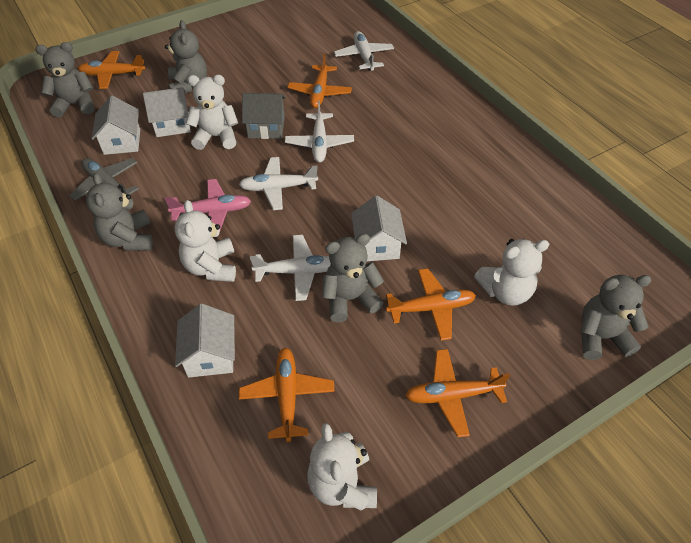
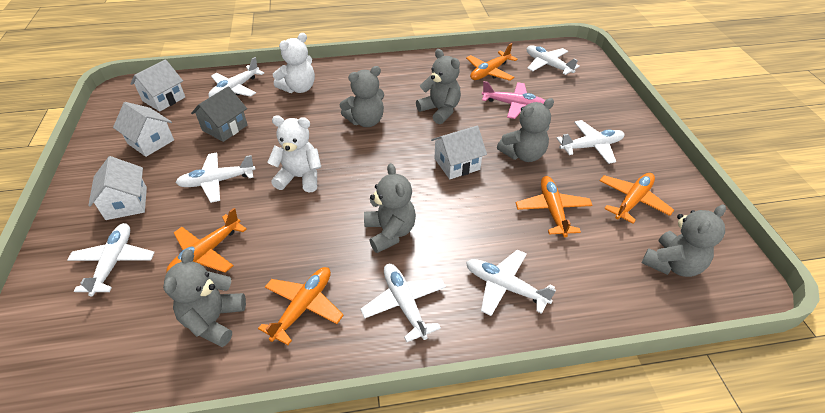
grey plane: 1 -> 0
grey teddy bear: 5 -> 6
white plane: 4 -> 7
white teddy bear: 4 -> 2

